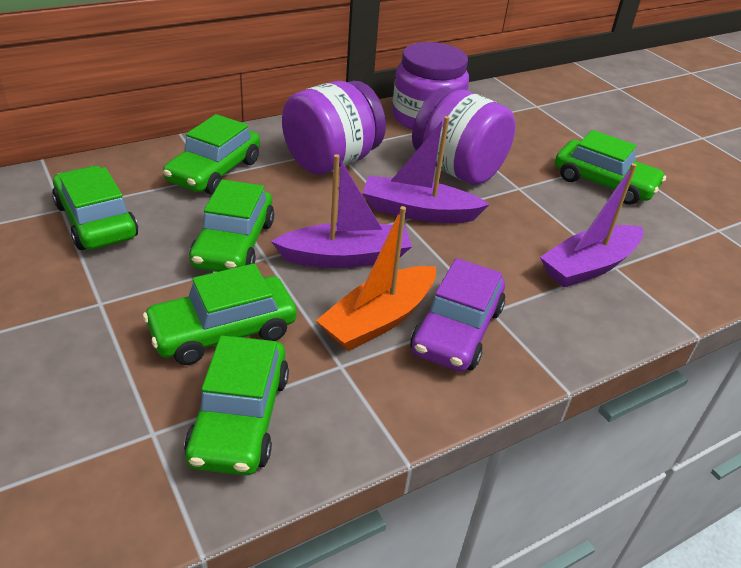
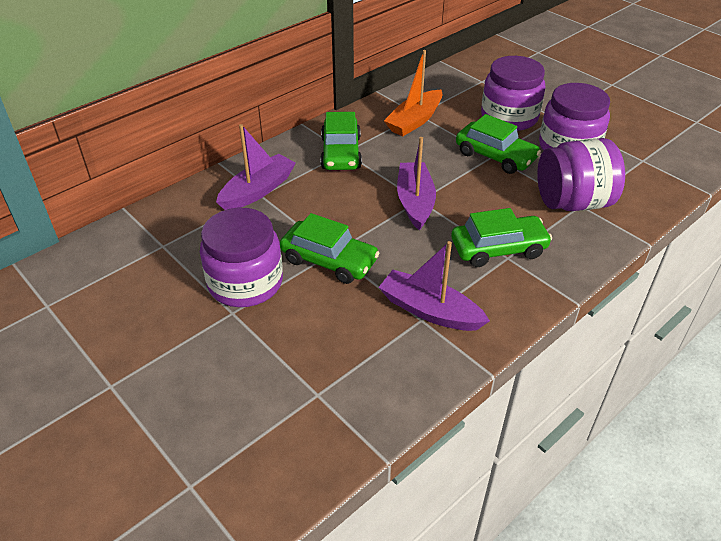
green car: 6 -> 4
purple car: 1 -> 0
purple jar: 3 -> 4

